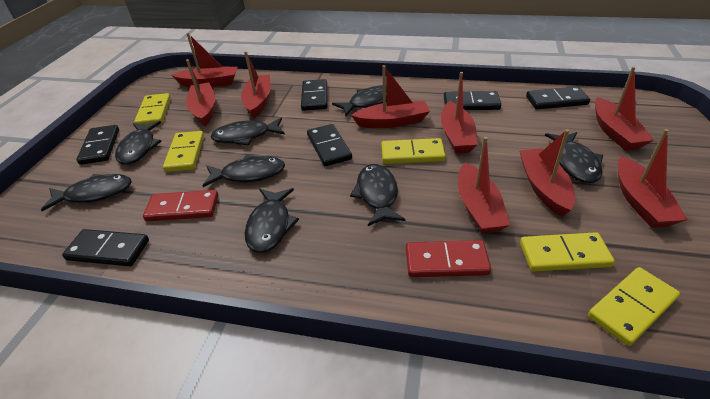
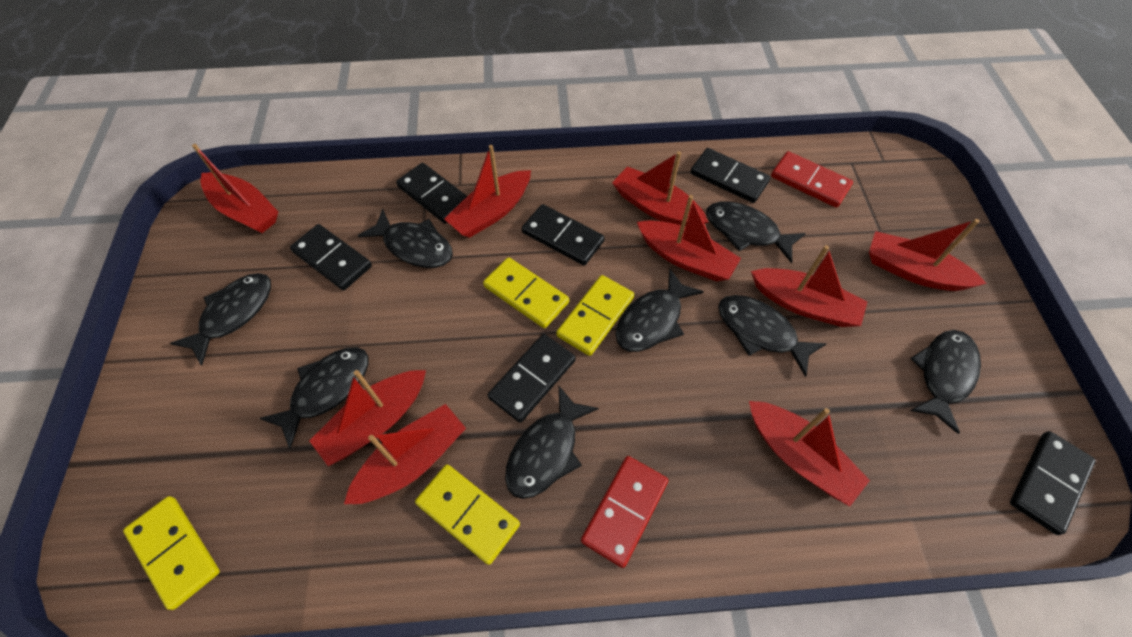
yellow domino: 5 -> 4

